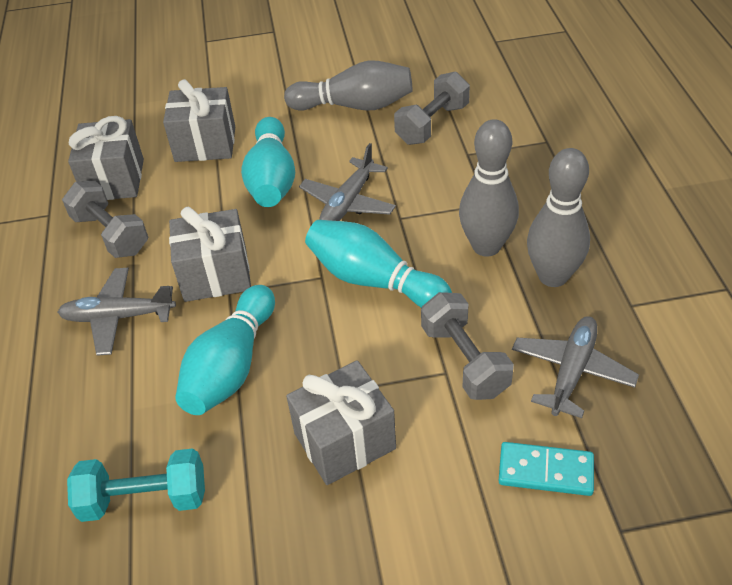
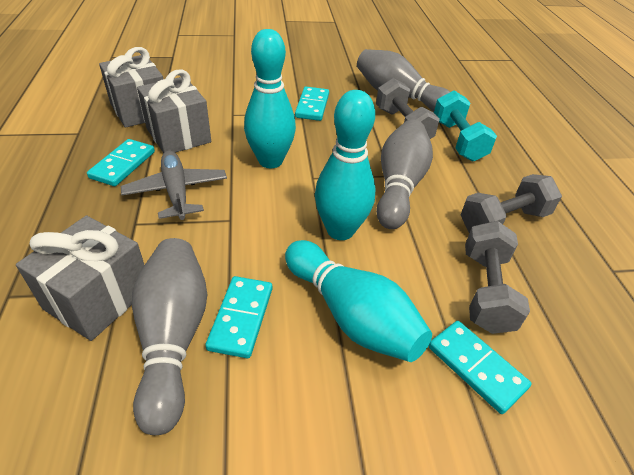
grey gift: 4 -> 3
grey plane: 3 -> 1
turquoise domino: 1 -> 4

